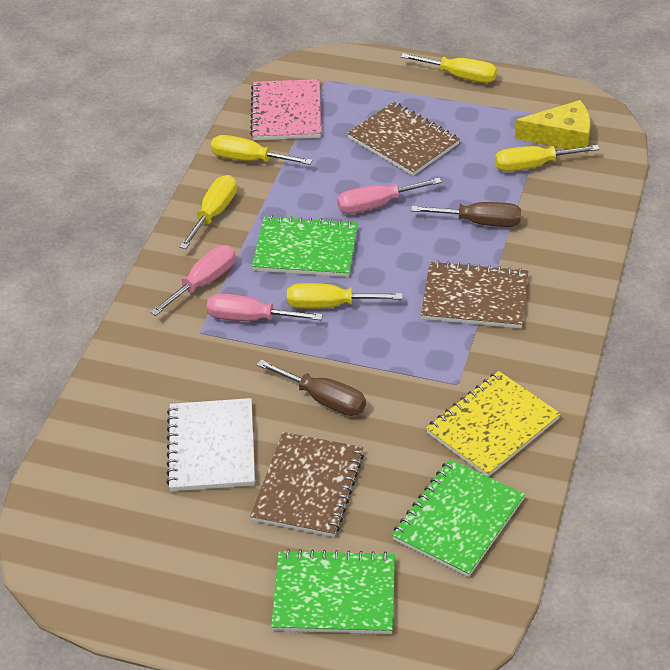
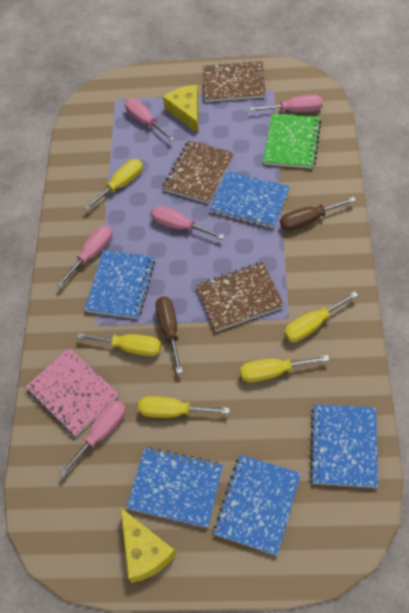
blue notebook: 0 -> 5
green notebook: 3 -> 1
pink screwdriver: 3 -> 5
white notebook: 1 -> 0
yellow cheese: 1 -> 2
yellow notebook: 1 -> 0

